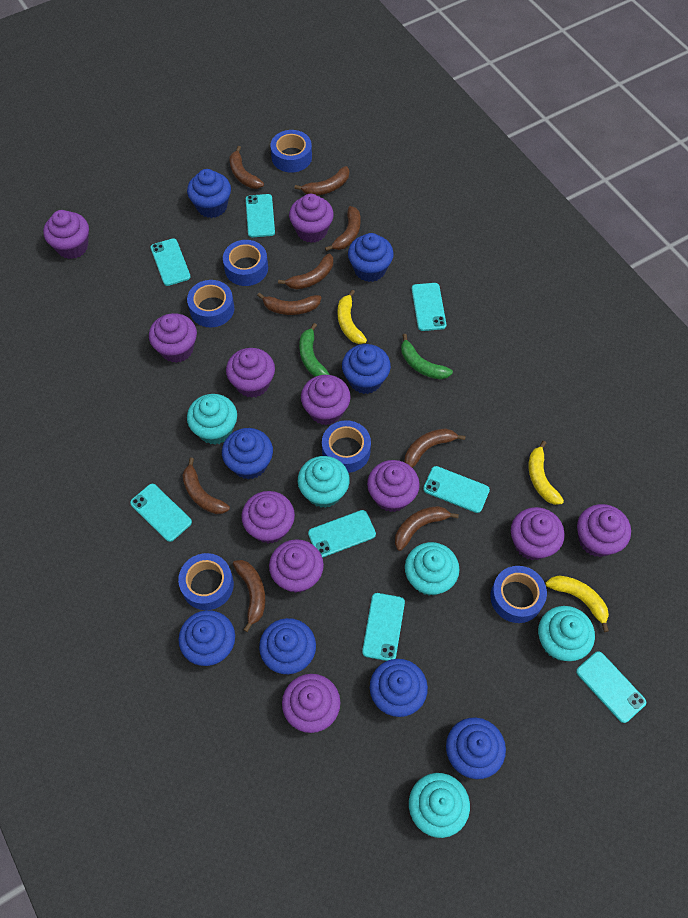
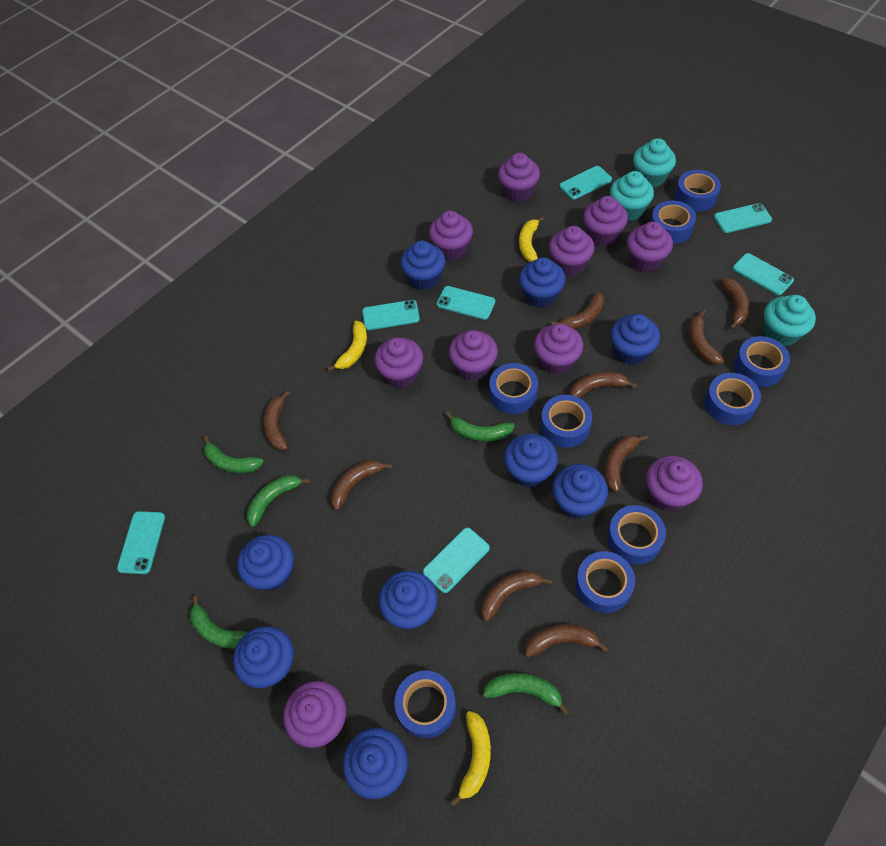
blue cupcake: 8 -> 9
blue tape: 6 -> 9
green banana: 2 -> 5
purple cupcake: 11 -> 10
turquoise cupcake: 5 -> 3
turquoise phone: 8 -> 7

